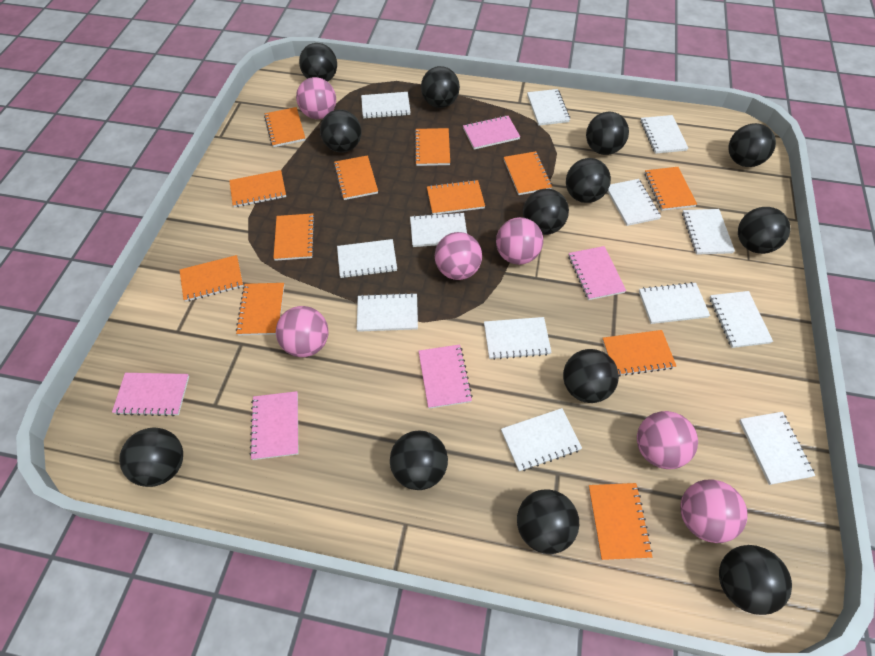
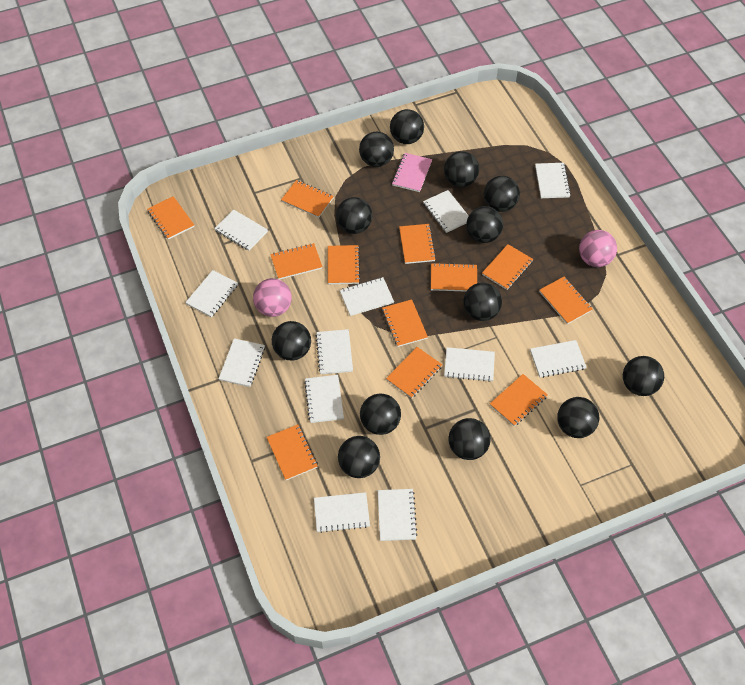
pink ball: 6 -> 2
pink notebook: 5 -> 1
white notebook: 13 -> 12

